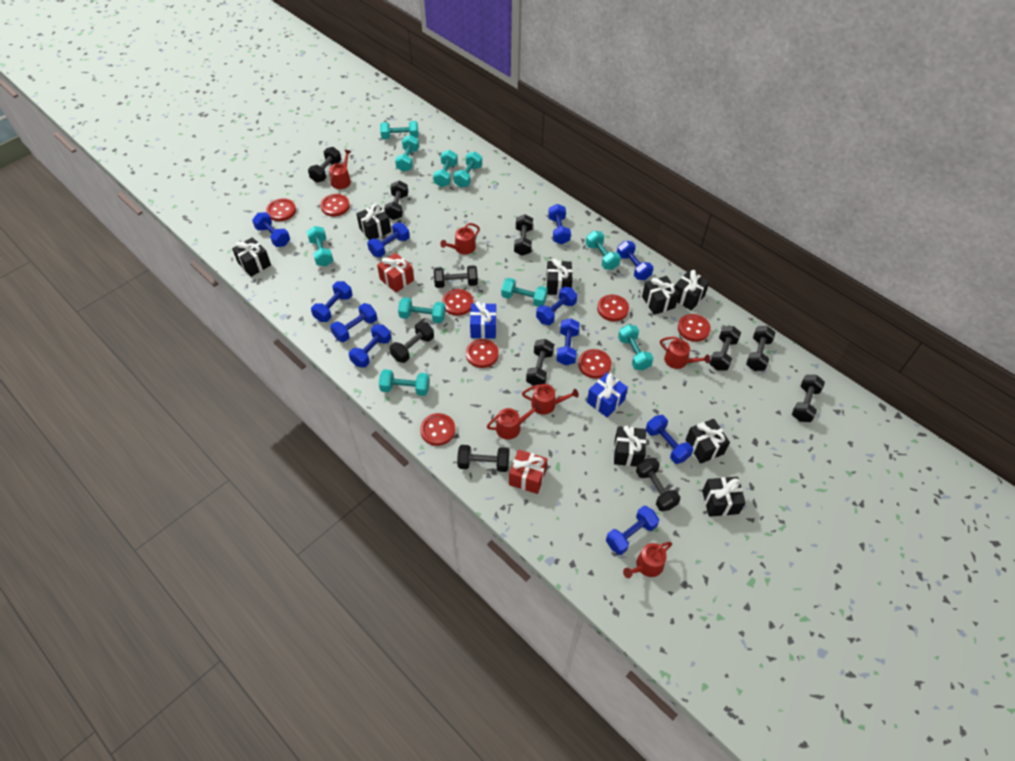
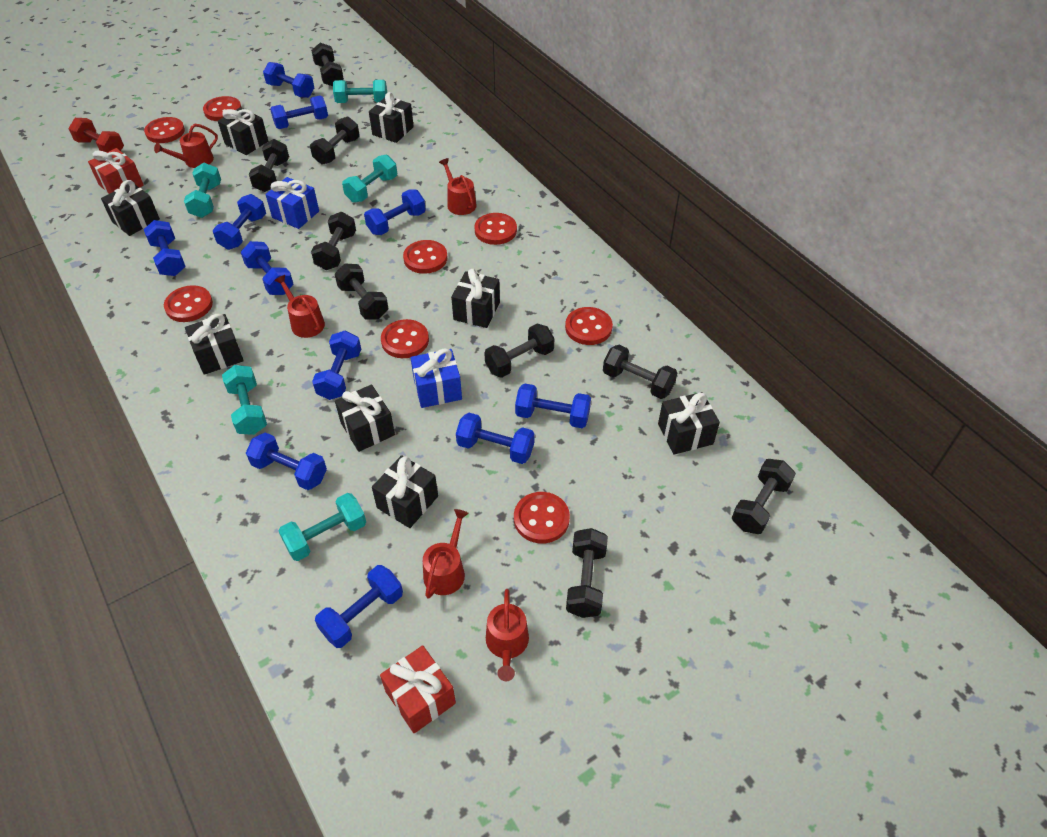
black dumbbell: 11 -> 9
red dumbbell: 0 -> 1
red watering can: 6 -> 5
turquoise dumbbell: 10 -> 5

